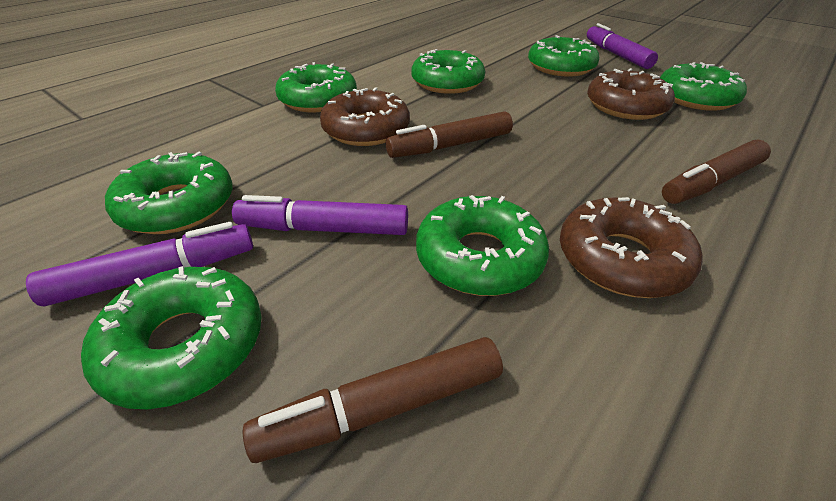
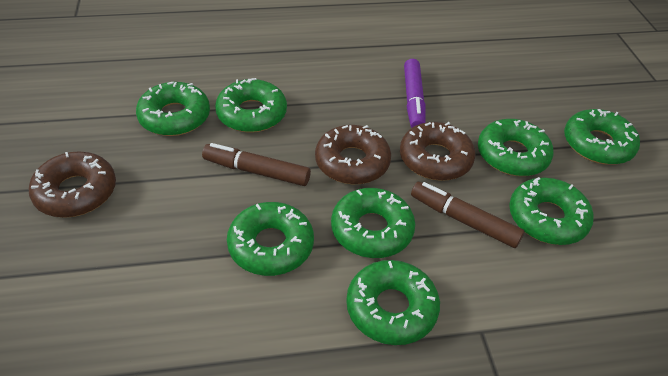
brown marker: 3 -> 2
green donut: 7 -> 8
purple marker: 3 -> 1

